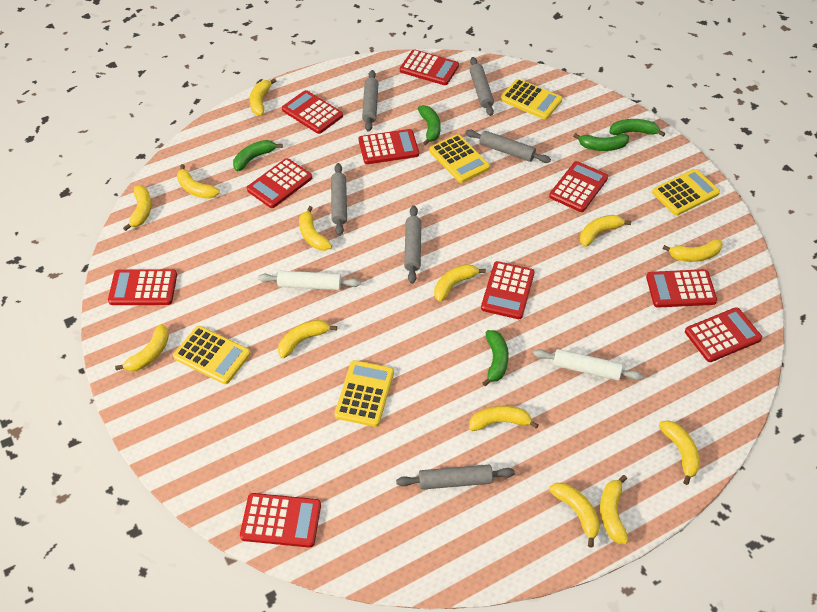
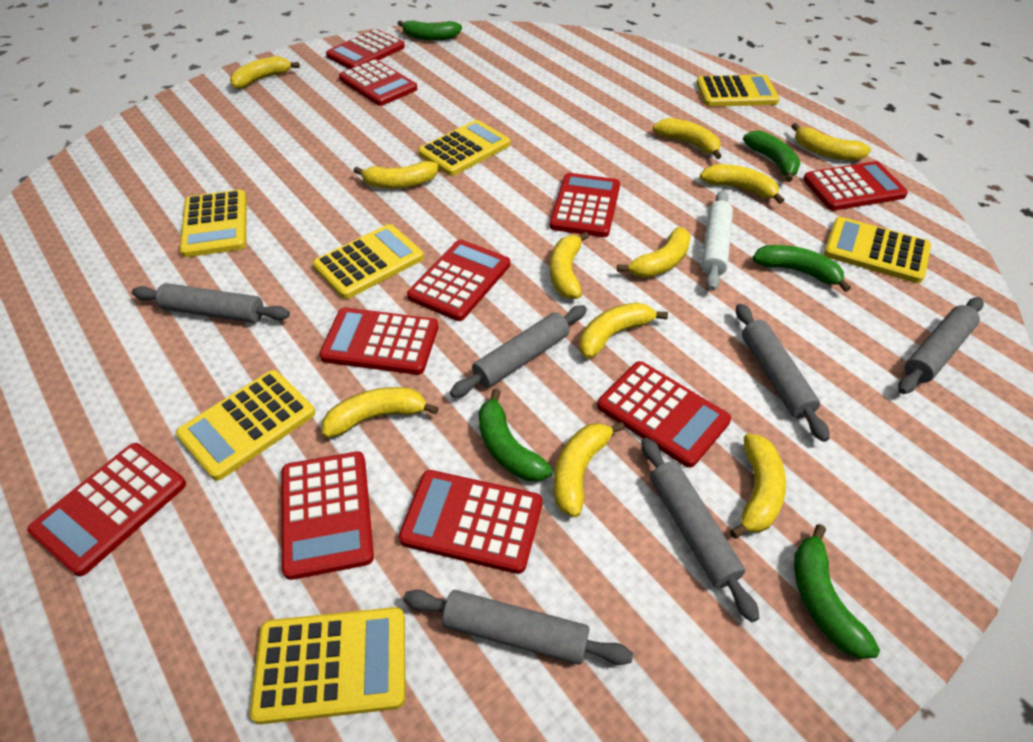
white rolling pin: 2 -> 1
yellow banana: 13 -> 11
yellow calculator: 5 -> 7

